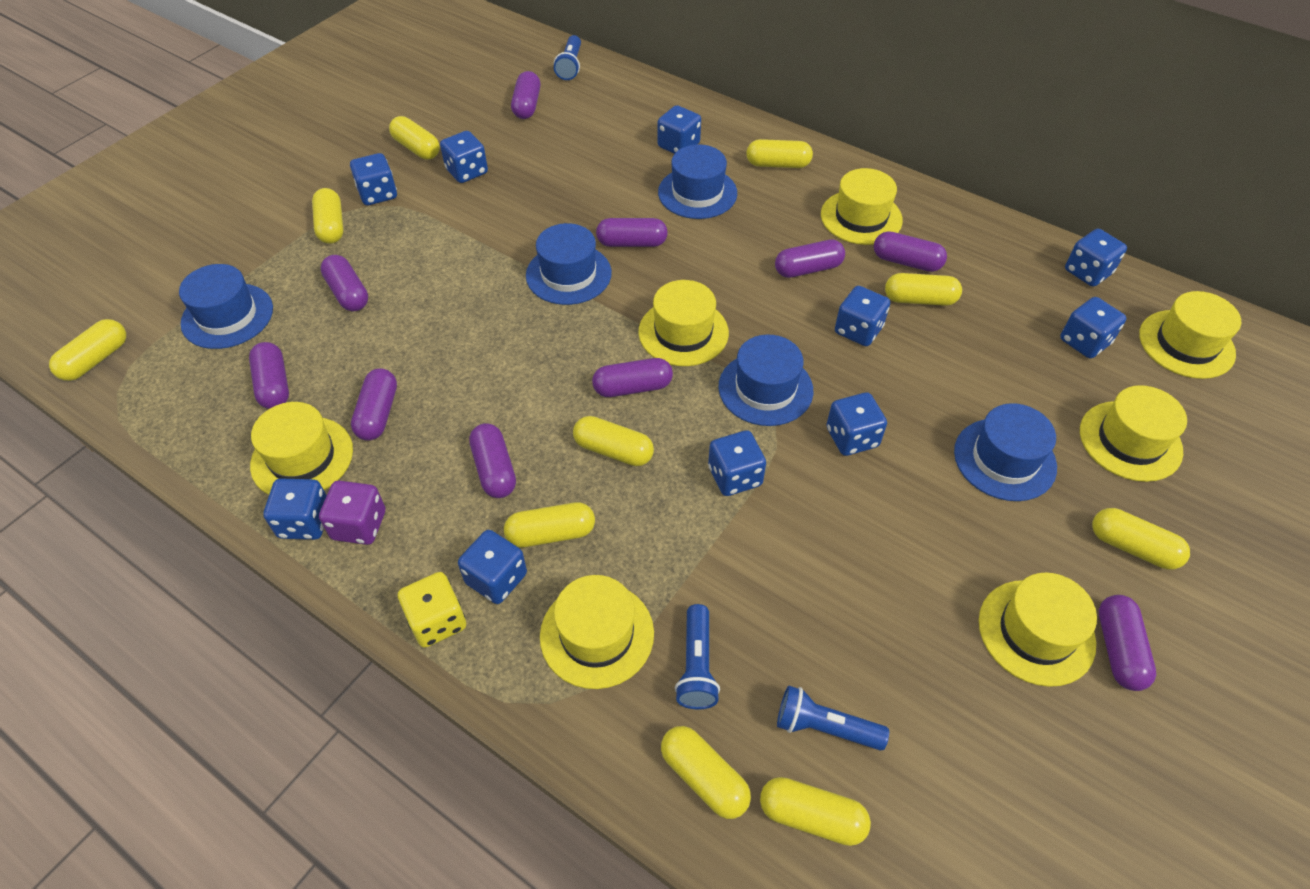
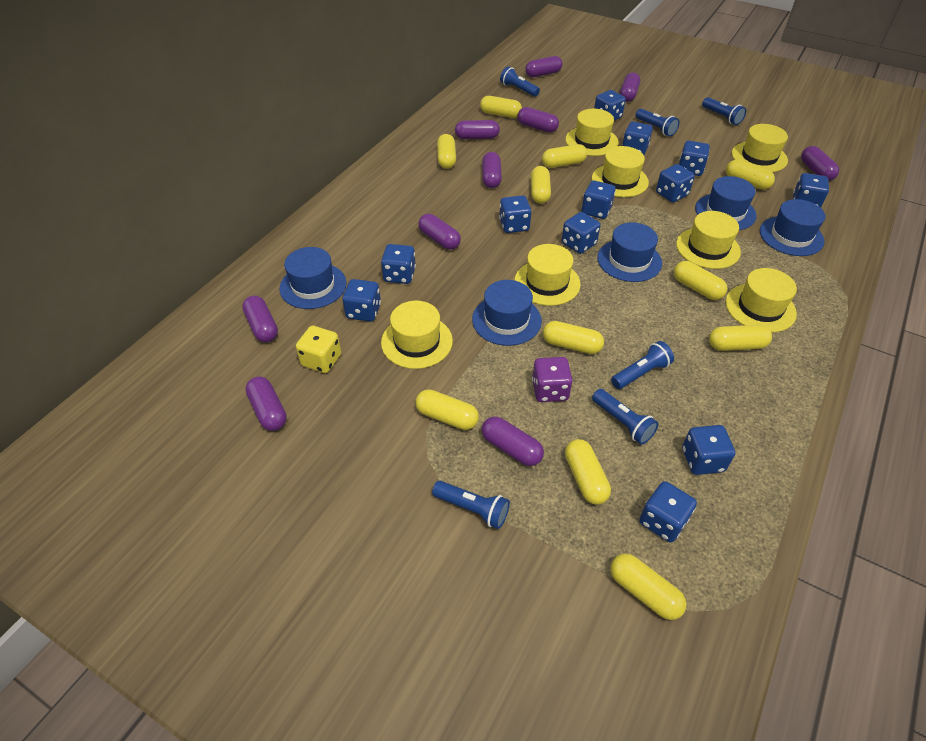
blue dice: 10 -> 12
blue flashlight: 3 -> 6
yellow capsule: 10 -> 11

